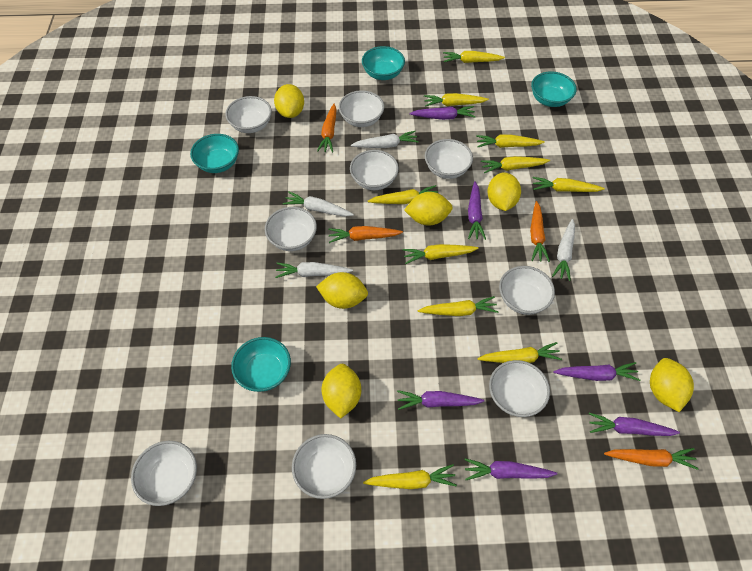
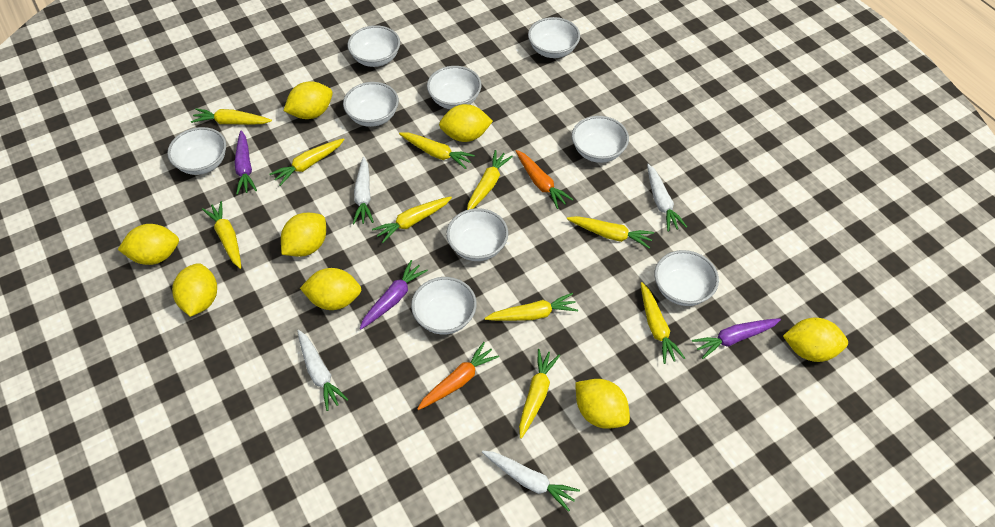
orange carrot: 4 -> 2
purple carrot: 6 -> 3
turquoise bowl: 4 -> 0
yellow lemon: 6 -> 8

